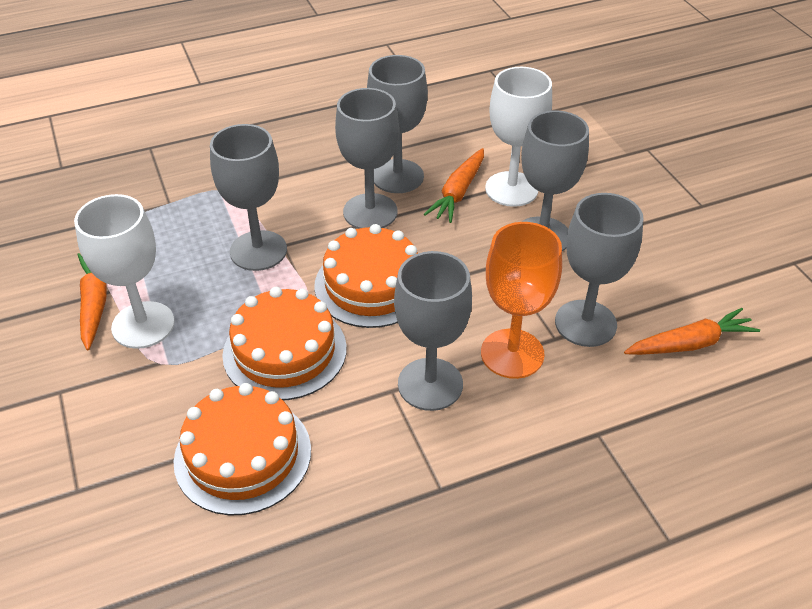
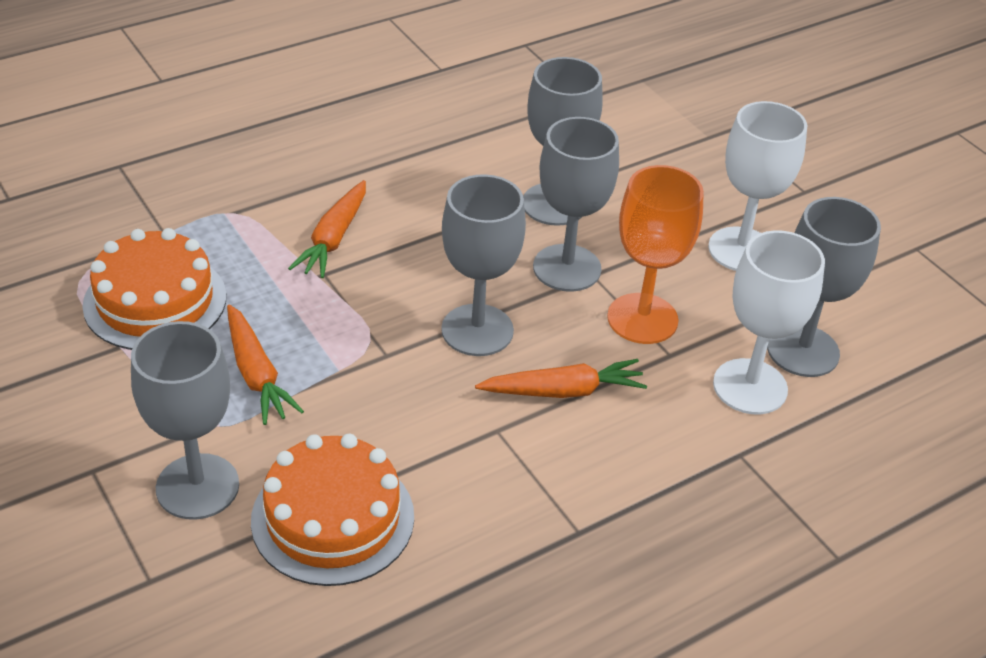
grey goblet: 6 -> 5
orange cake: 3 -> 2

